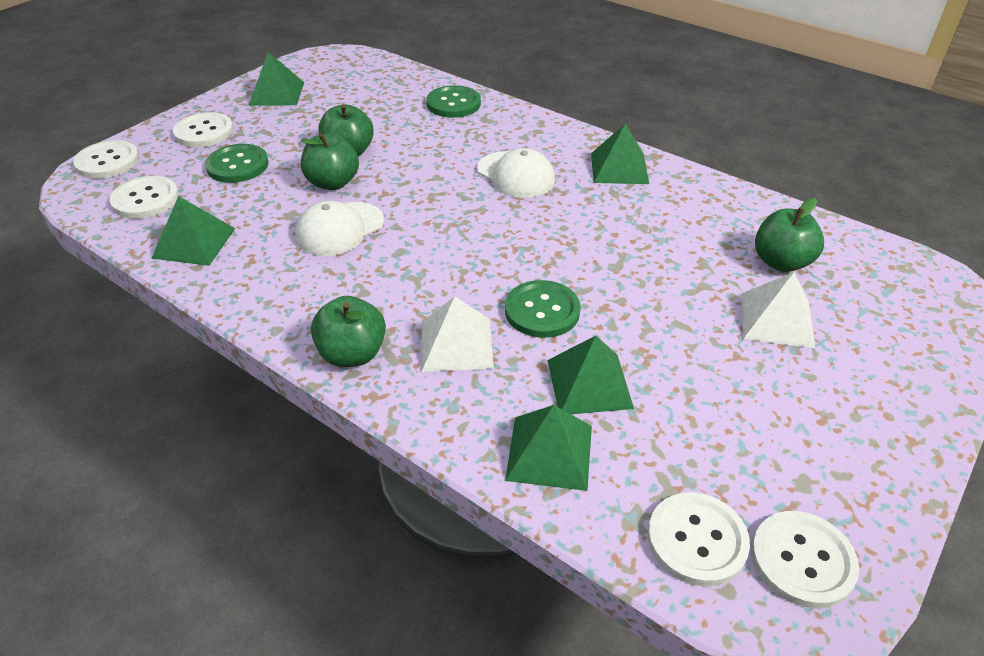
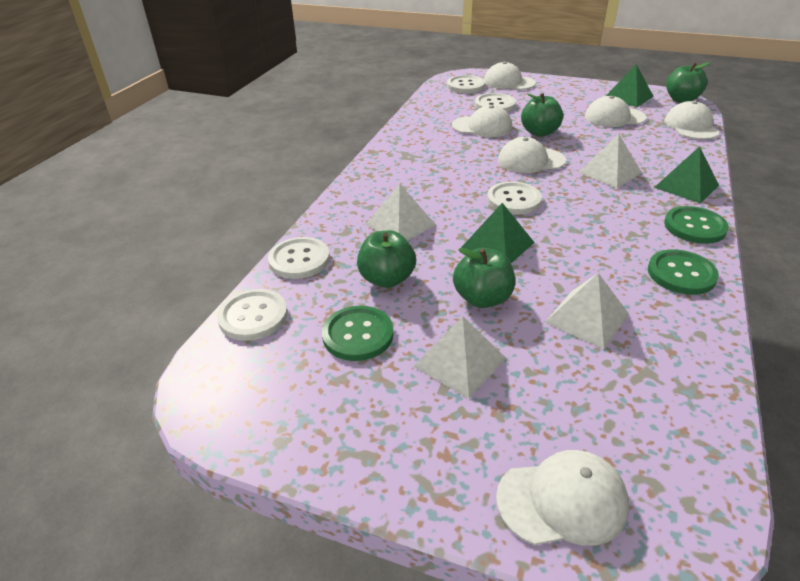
green pyramid: 5 -> 3
white cap: 2 -> 6
white pyramid: 2 -> 4

